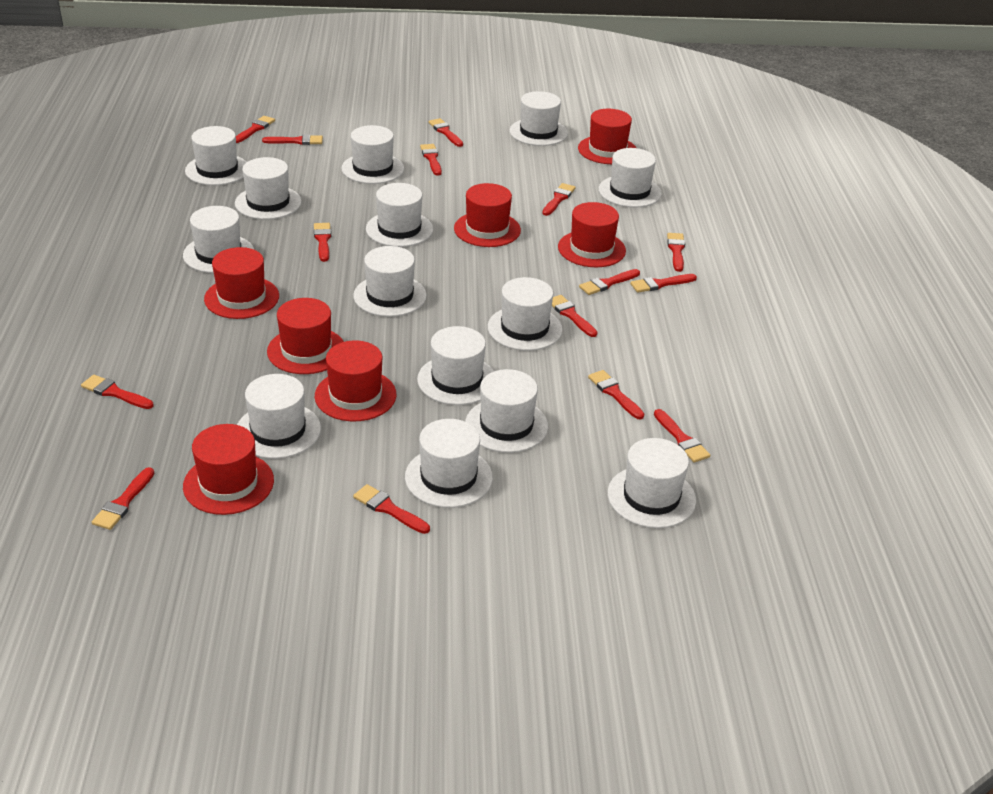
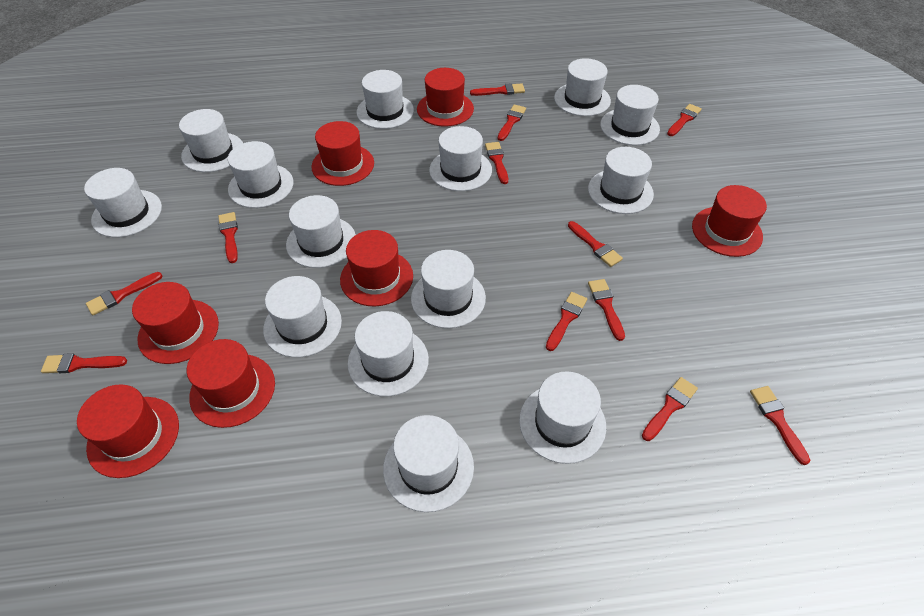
red brush: 15 -> 12

